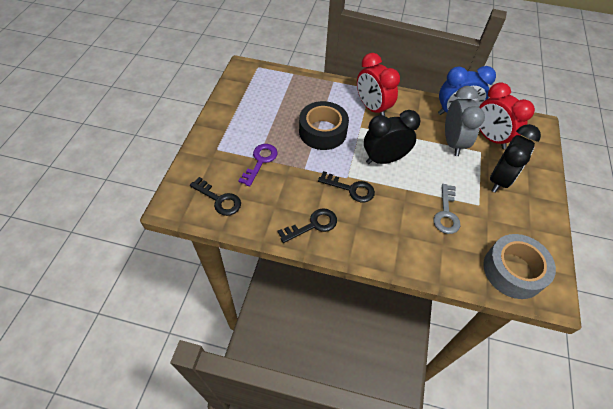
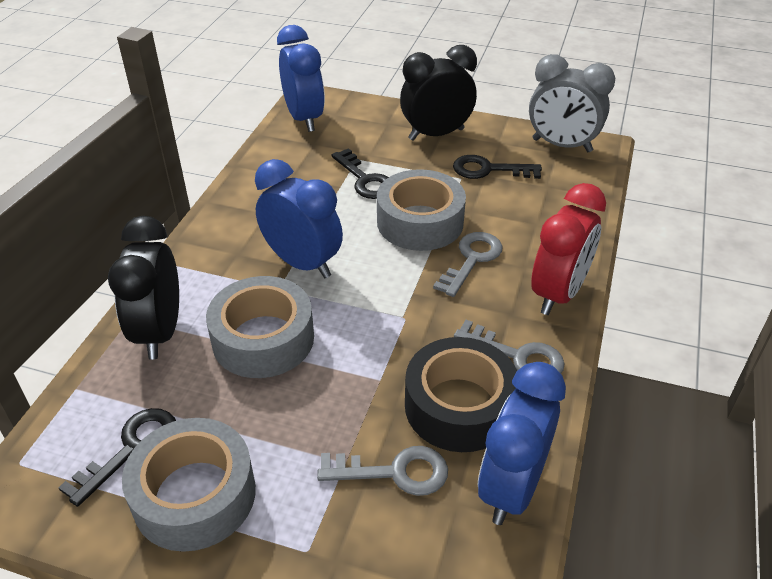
blue clock: 1 -> 3
grey key: 1 -> 3
grey tape: 1 -> 3
purple key: 1 -> 0
red clock: 2 -> 1

